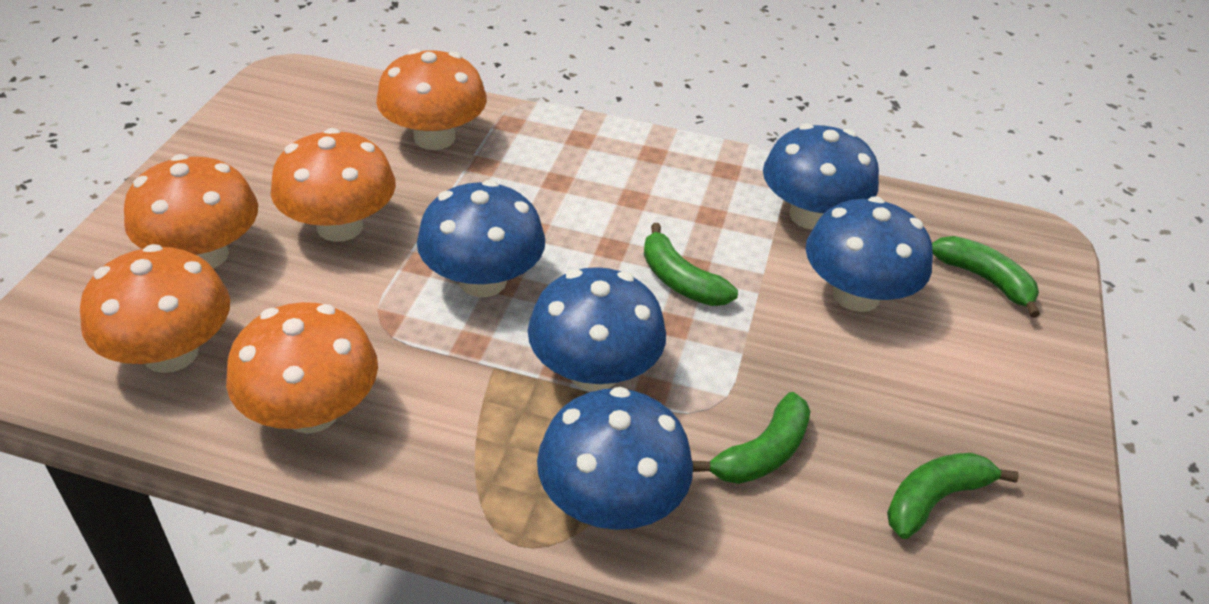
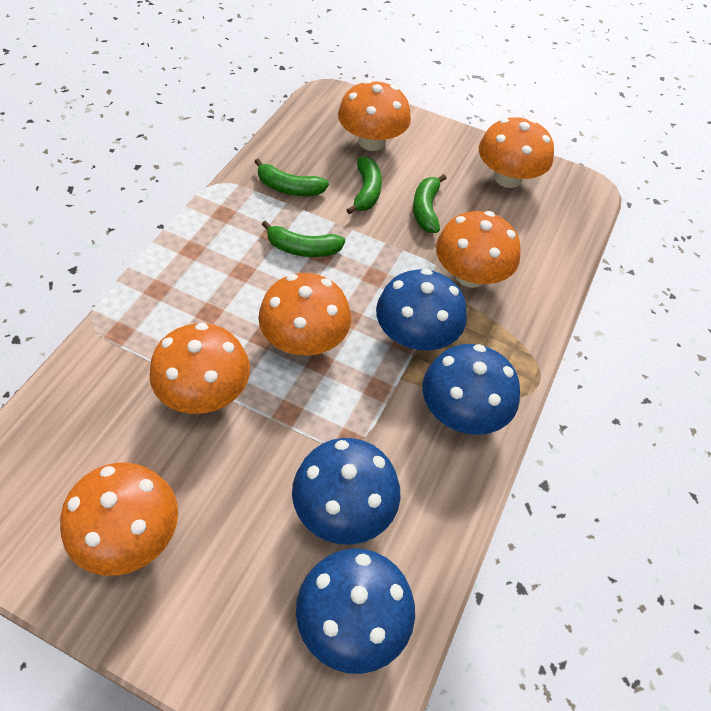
blue mushroom: 5 -> 4
orange mushroom: 5 -> 6

